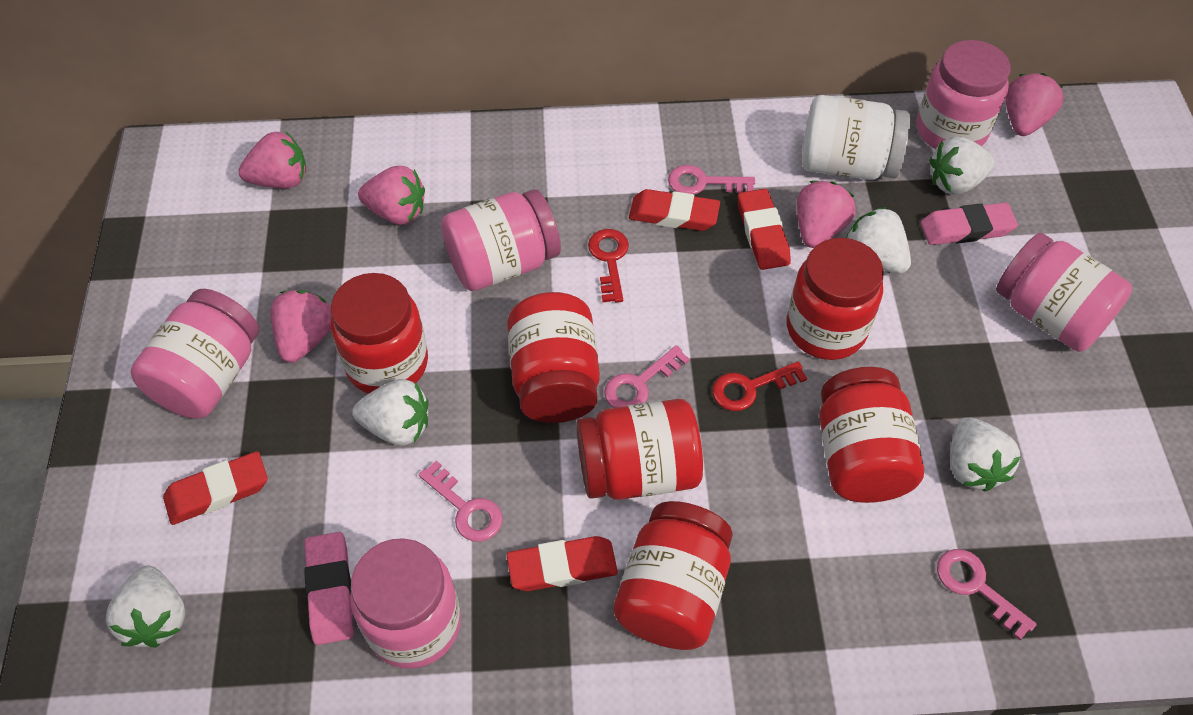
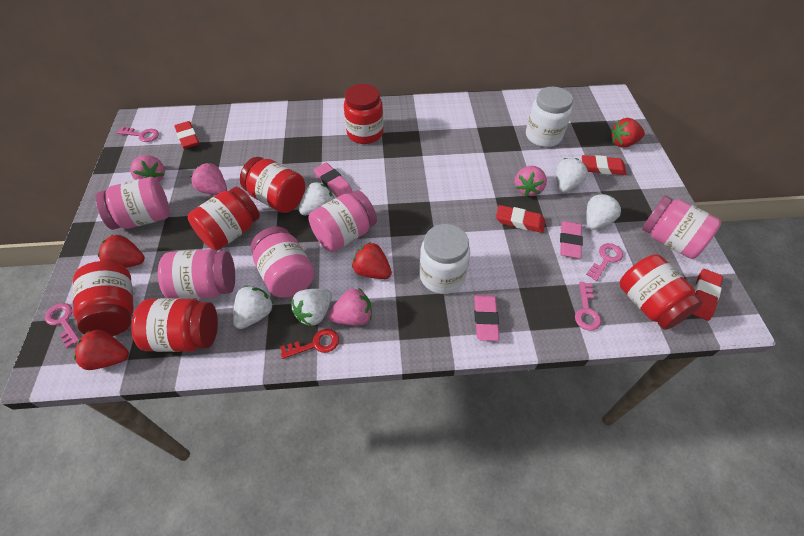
pink eraser: 2 -> 3
pink strawberry: 5 -> 4
red key: 2 -> 1
red strawberry: 0 -> 4
white jar: 1 -> 2

